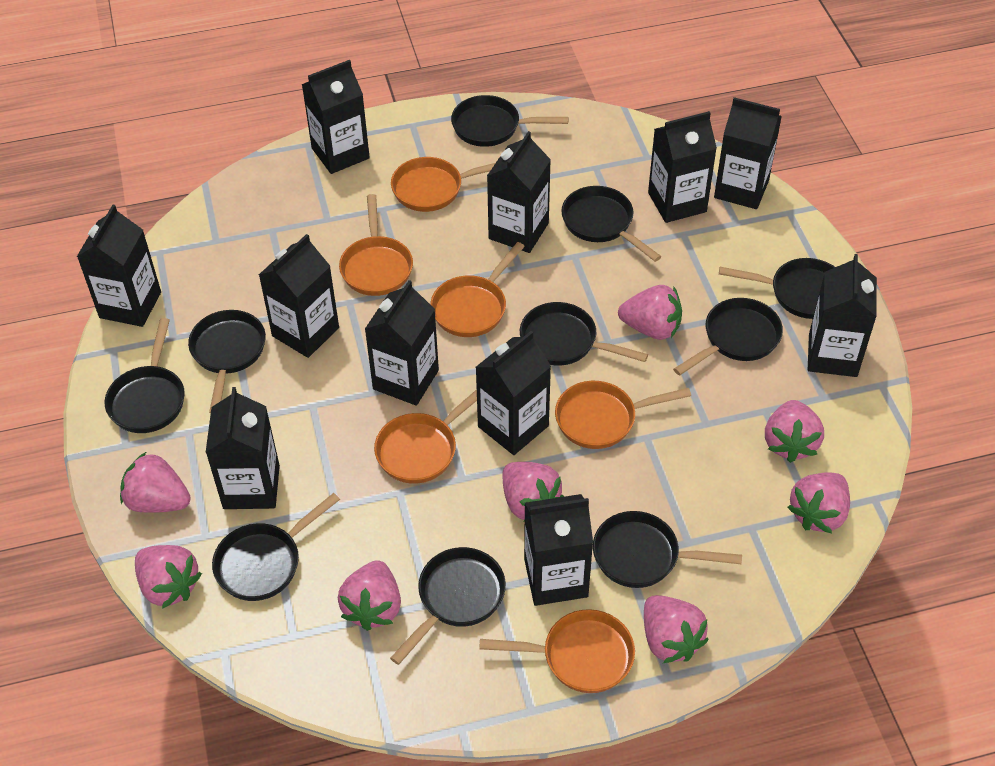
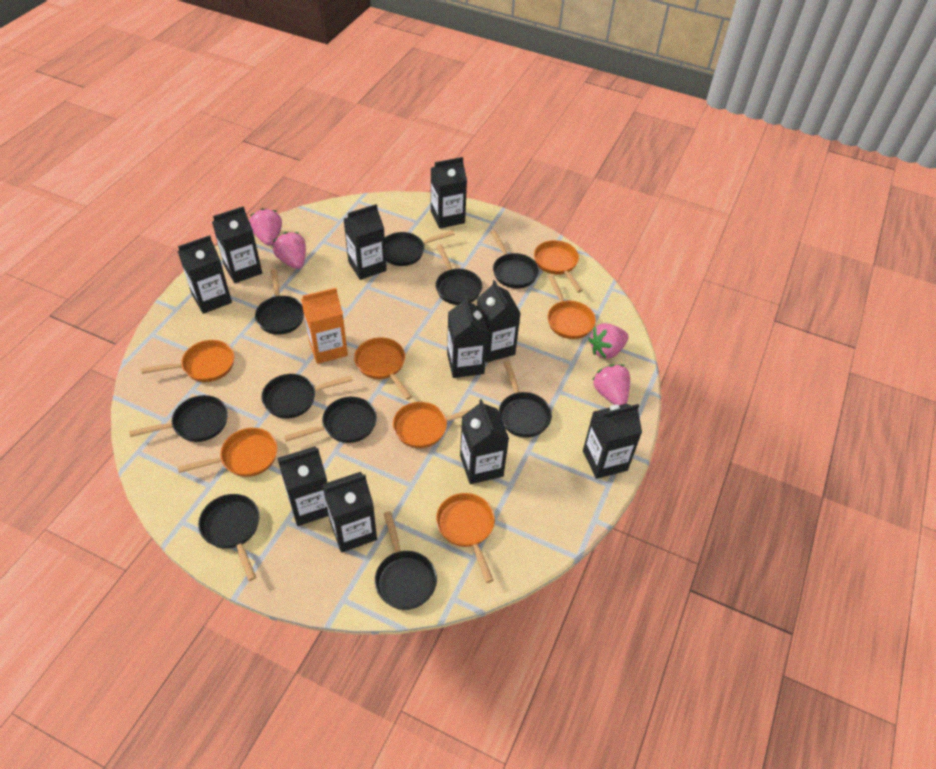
black carton: 11 -> 10
orange carton: 0 -> 1
orange pan: 6 -> 7
pink strawberry: 8 -> 4

